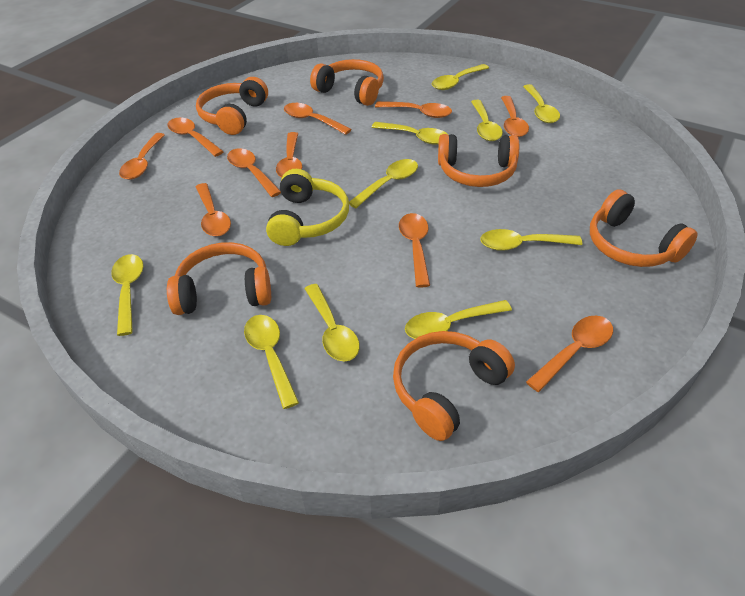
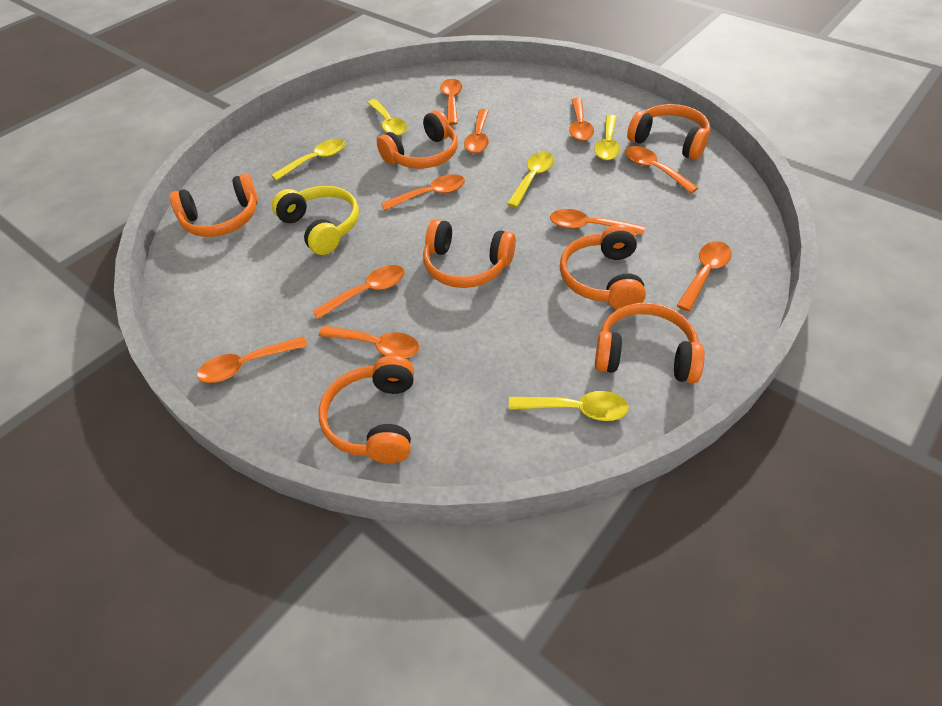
orange headphones: 6 -> 7
yellow spoon: 10 -> 5

